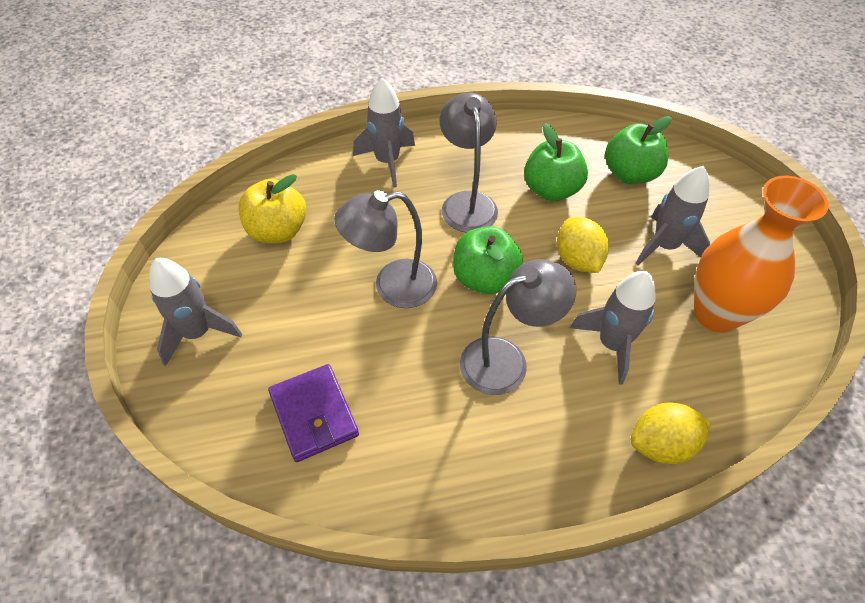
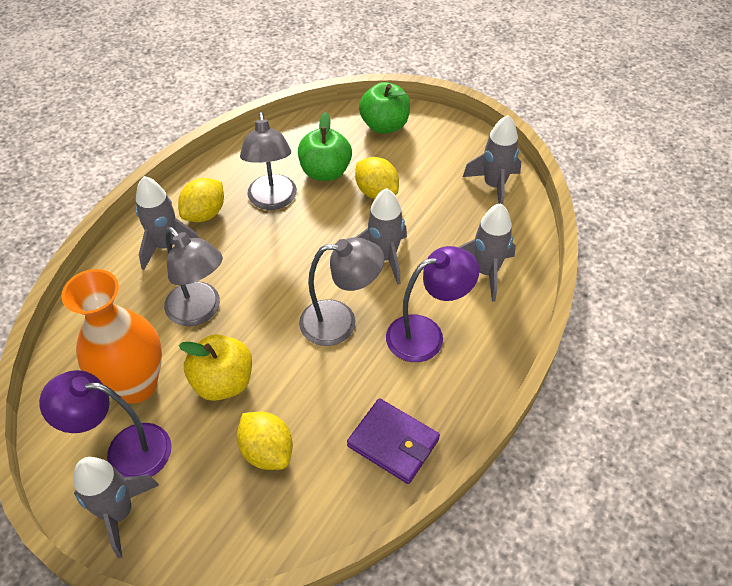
green apple: 3 -> 2
grey rocket: 4 -> 5
purple lamp: 0 -> 2
yellow lemon: 2 -> 3

